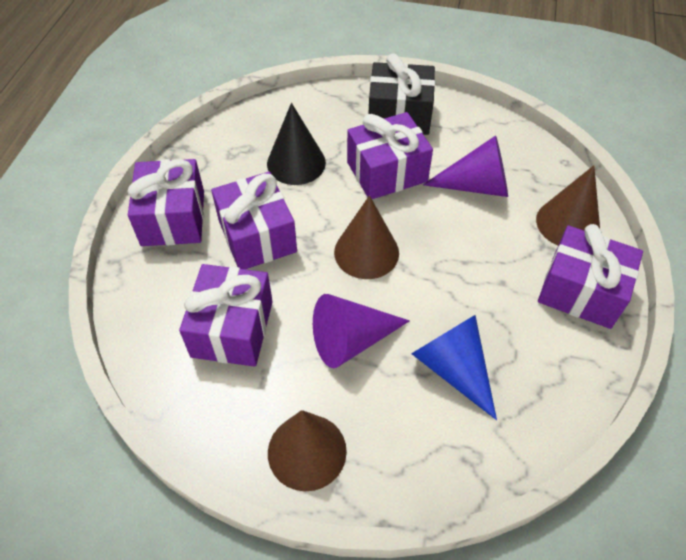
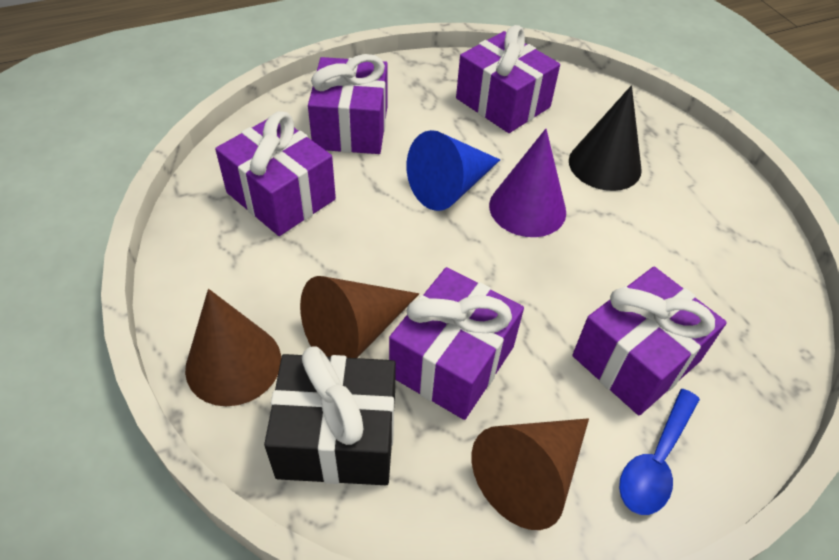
blue spoon: 0 -> 1
purple cone: 2 -> 1

